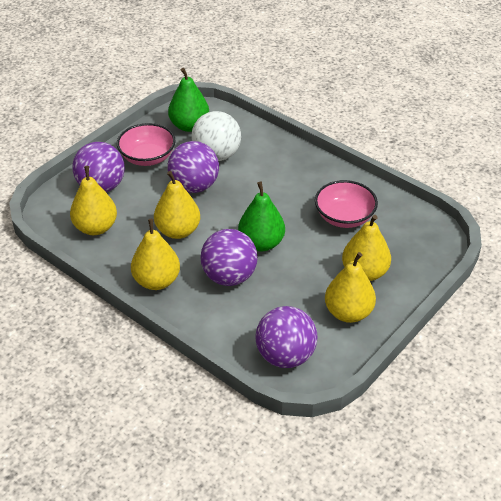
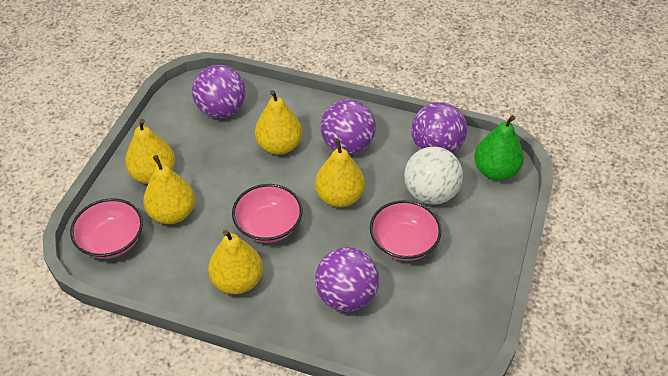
green pear: 2 -> 1
pink bowl: 2 -> 3

